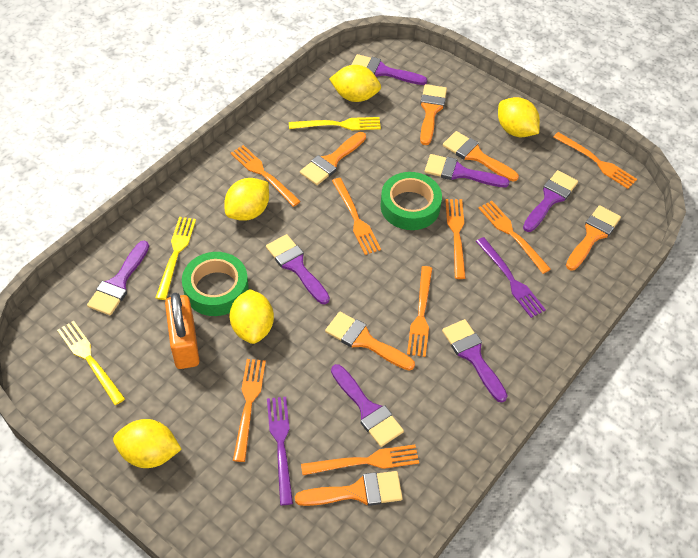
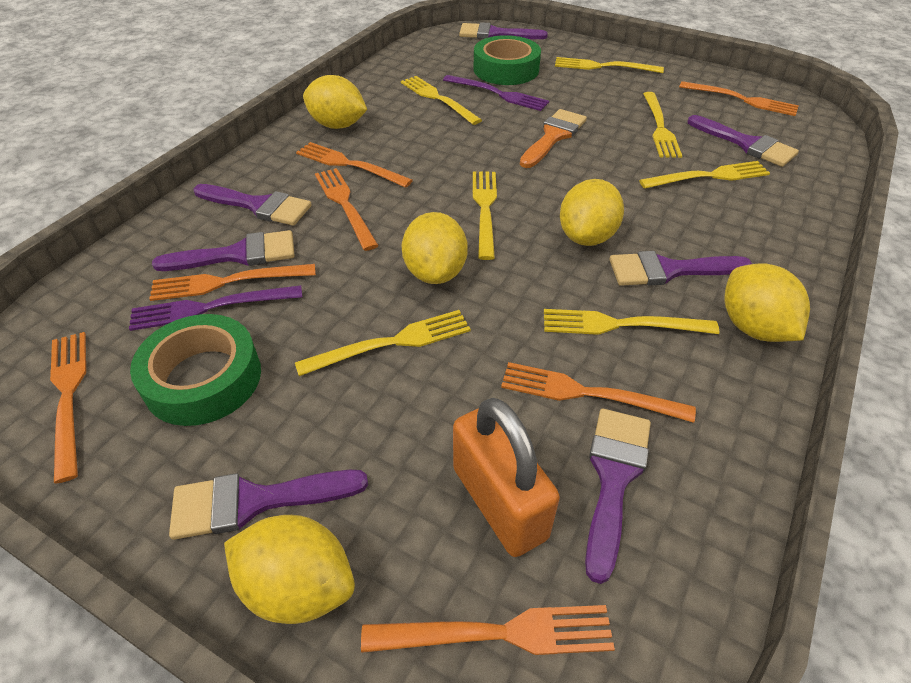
orange brush: 6 -> 1
orange fork: 8 -> 7
yellow fork: 3 -> 7

